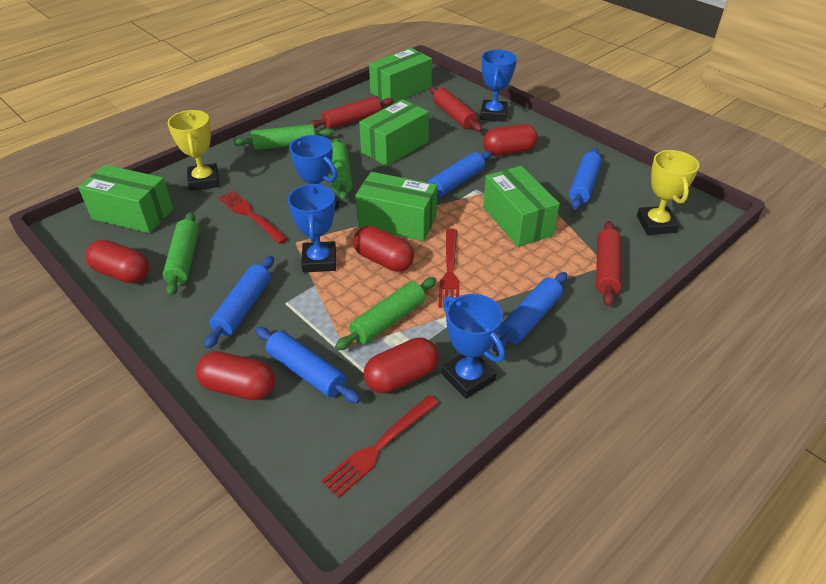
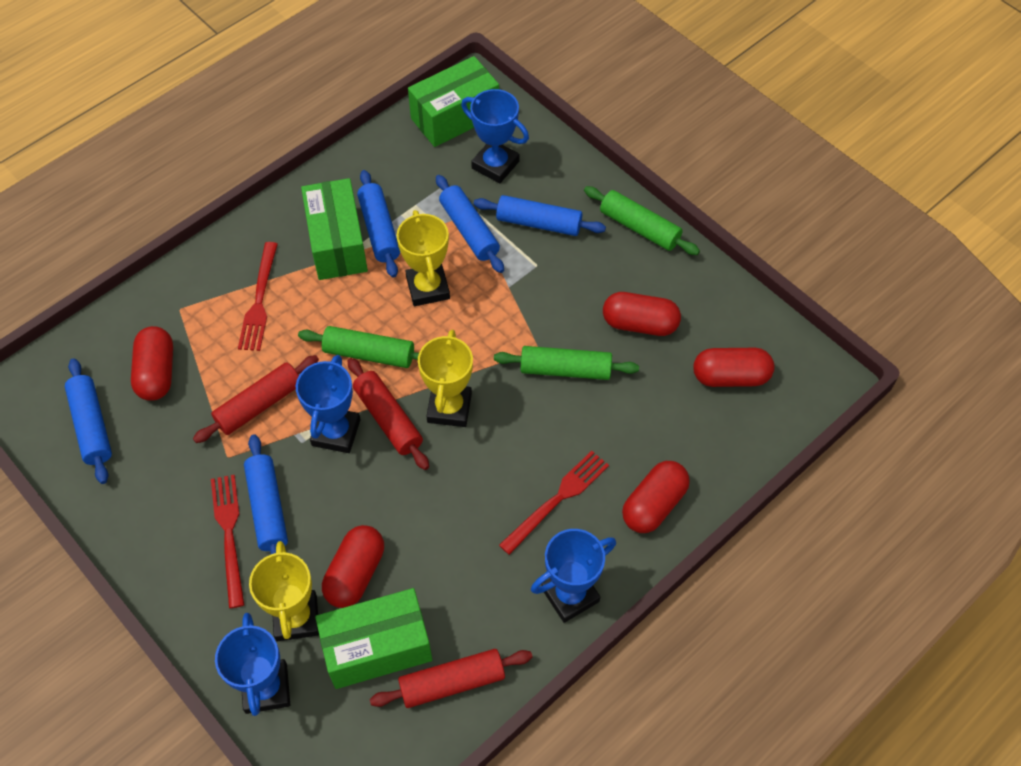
green box: 5 -> 3
green rolling pin: 4 -> 3
yellow trophy: 2 -> 3

